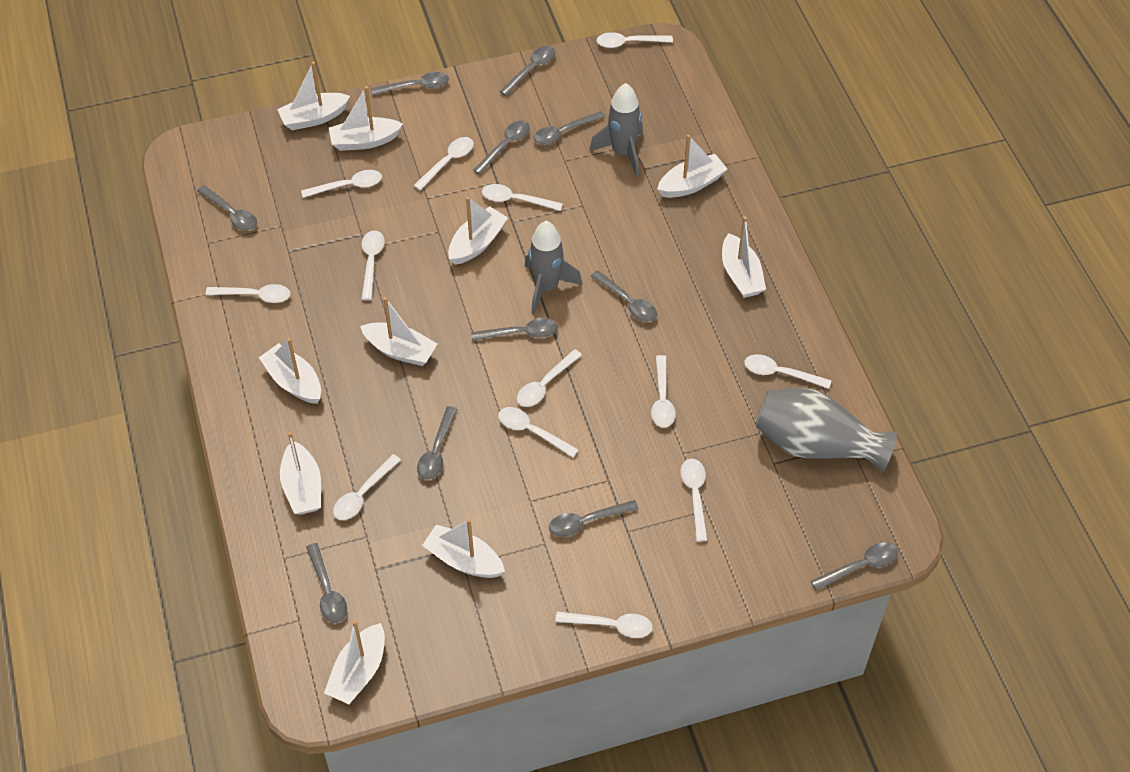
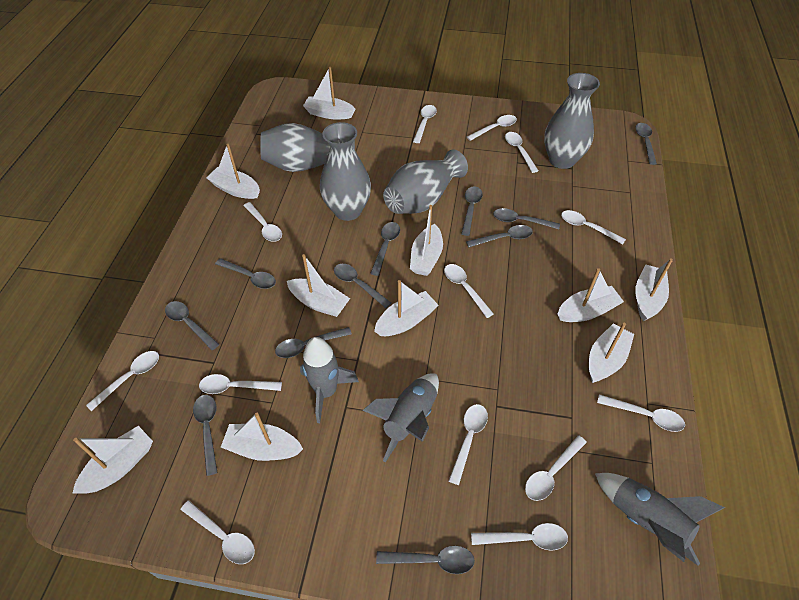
grey rocket: 2 -> 3
grey vase: 1 -> 4

